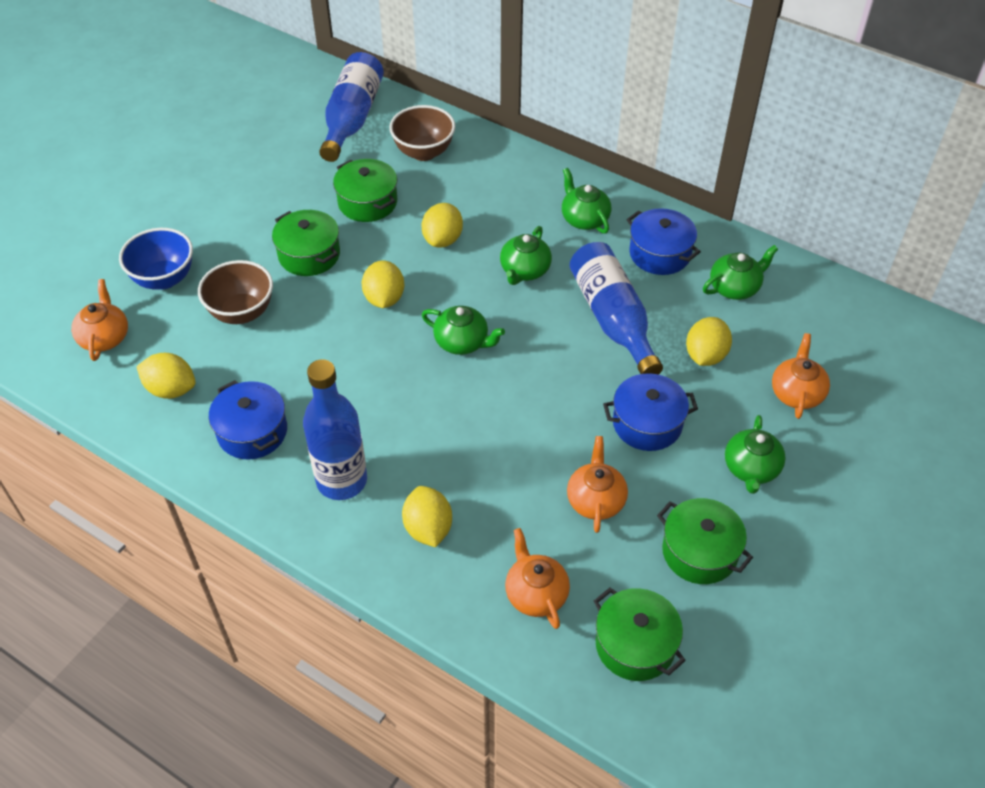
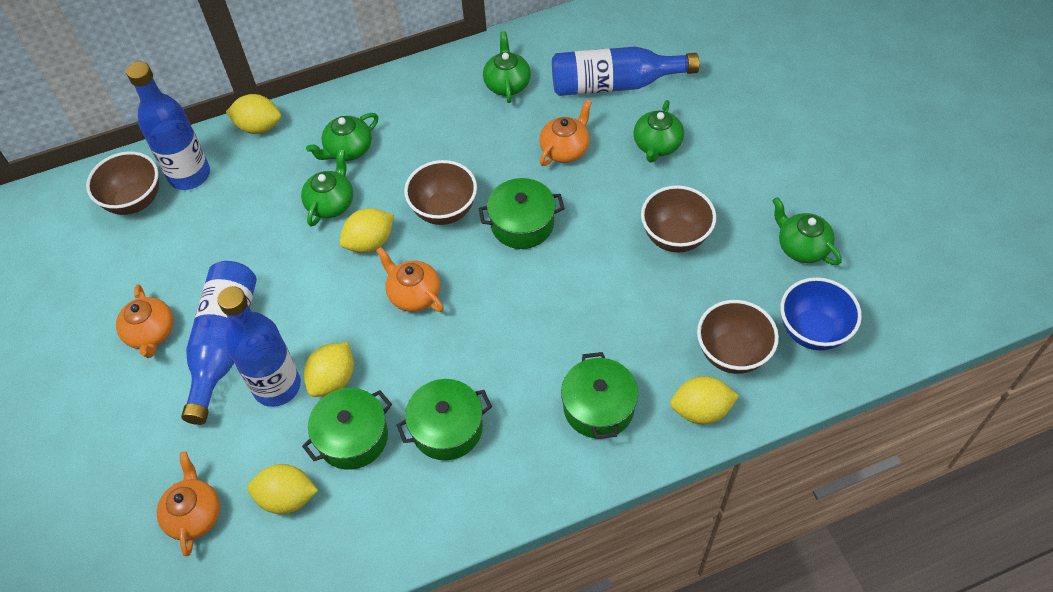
blue bottle: 3 -> 4
blue pot: 3 -> 0
brown bowl: 2 -> 4

